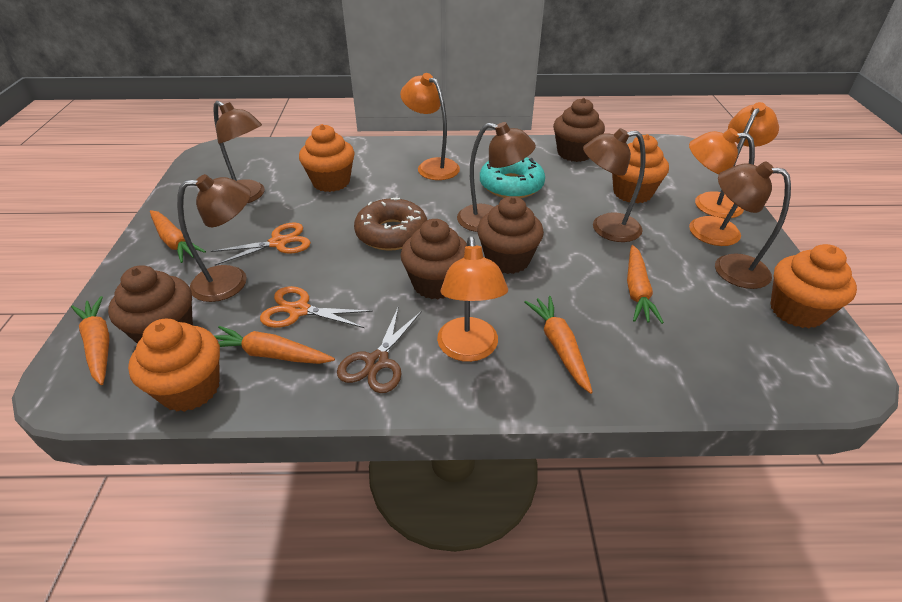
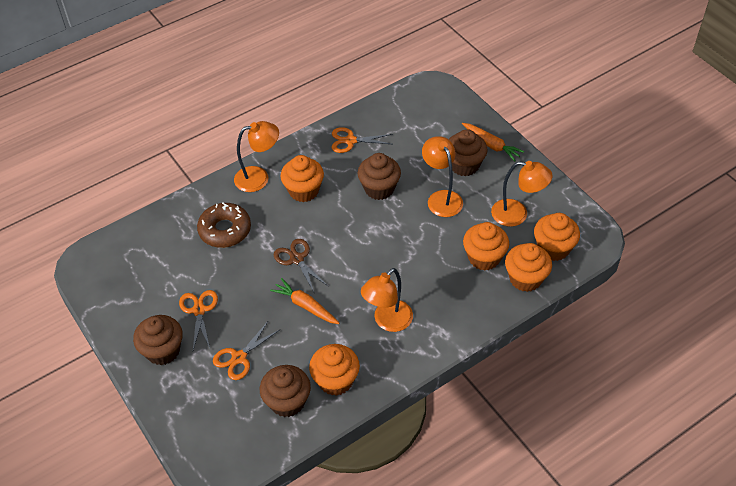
brown lamp: 5 -> 0
orange carrot: 5 -> 2
orange cupcake: 4 -> 5
orange scissors: 2 -> 3
turquoise donut: 1 -> 0

